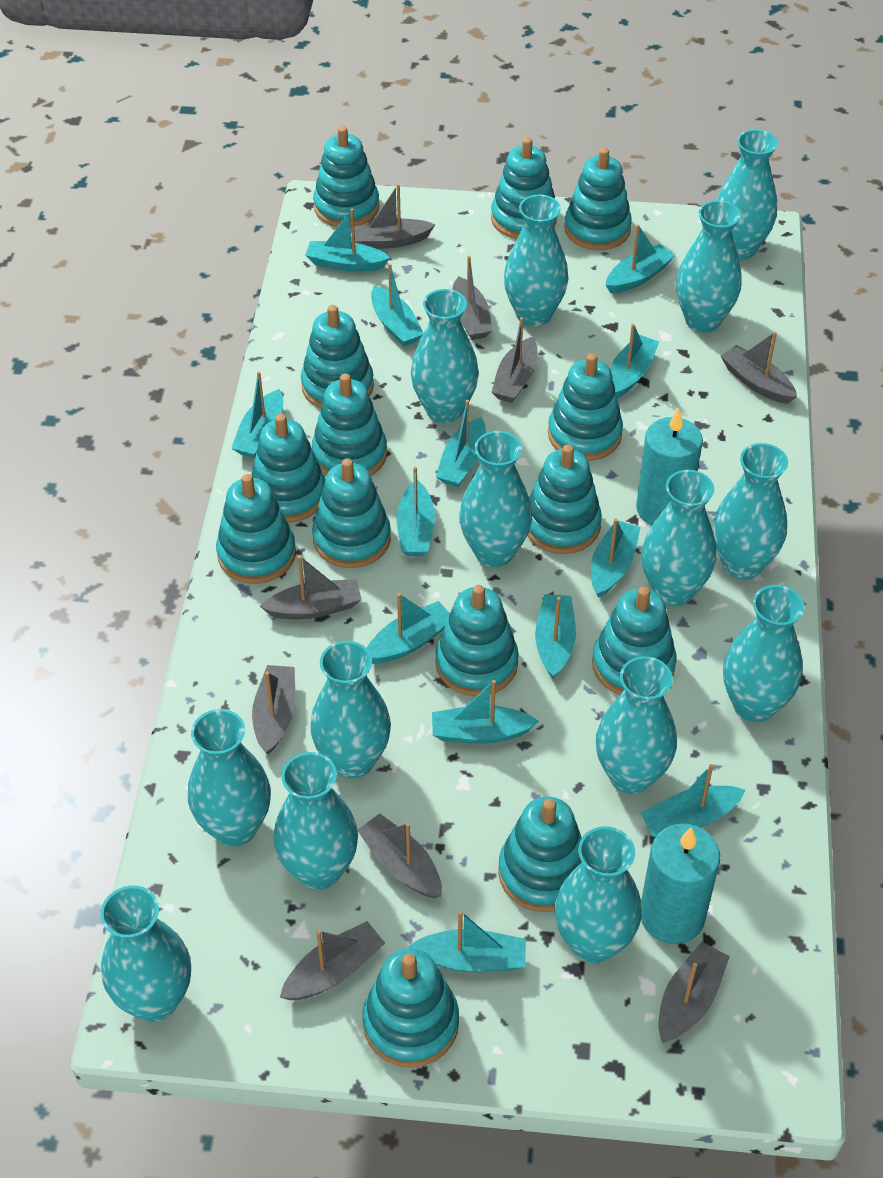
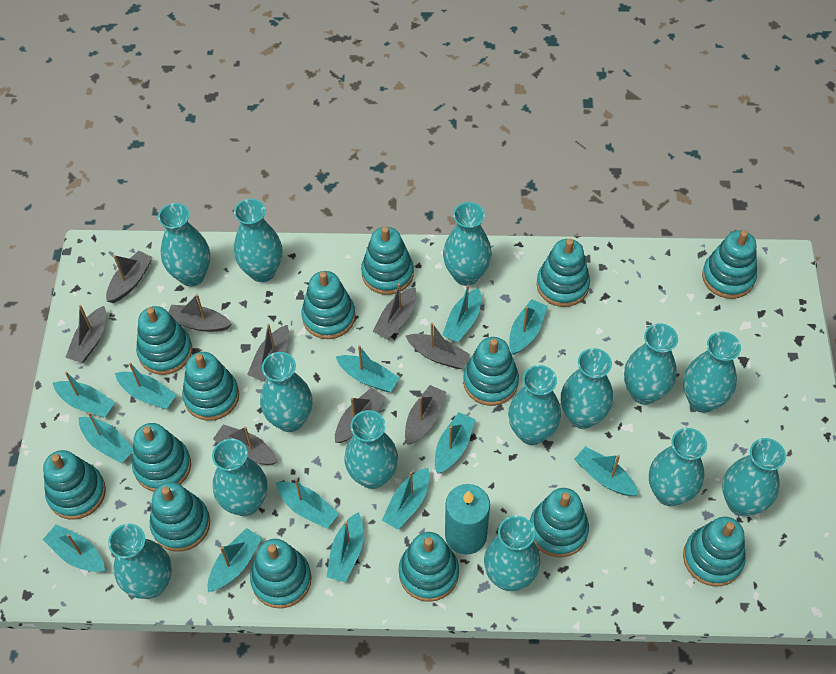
turquoise candle: 2 -> 1

